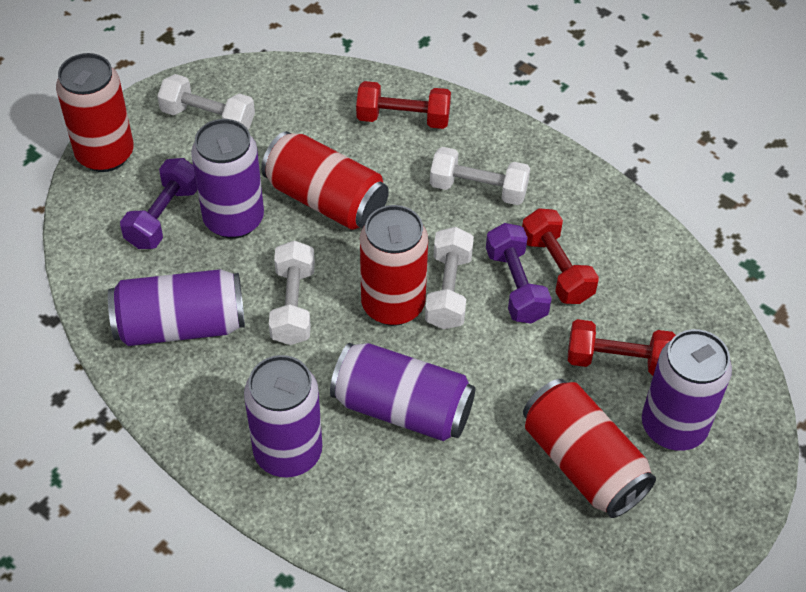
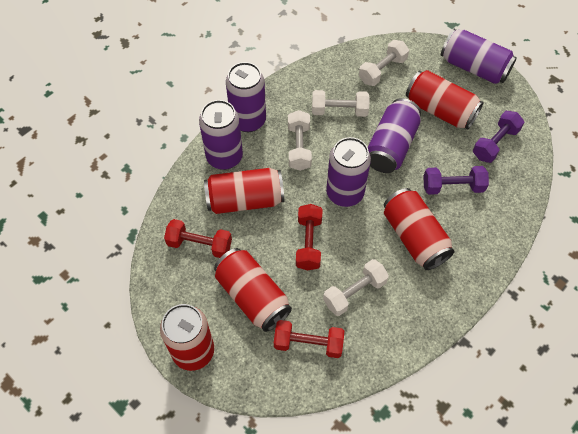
red can: 4 -> 5

